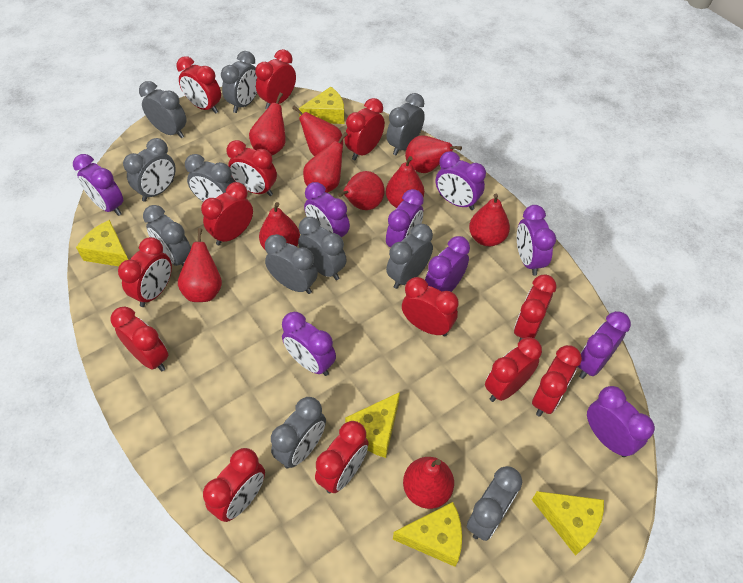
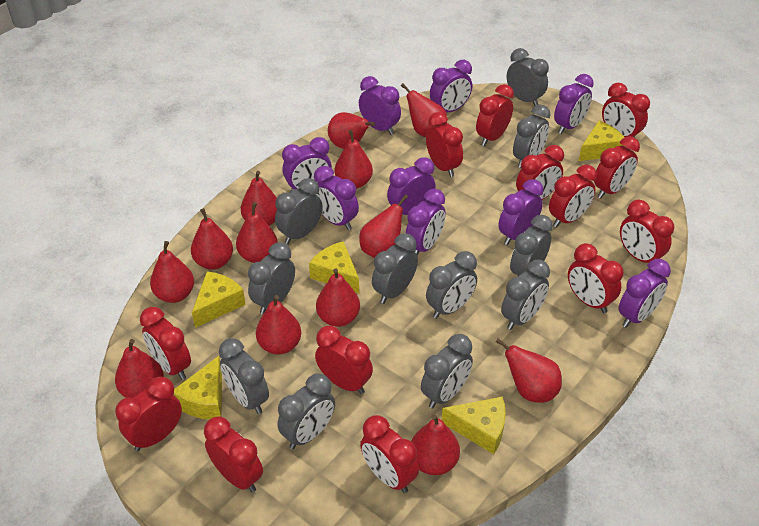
red pear: 10 -> 13

